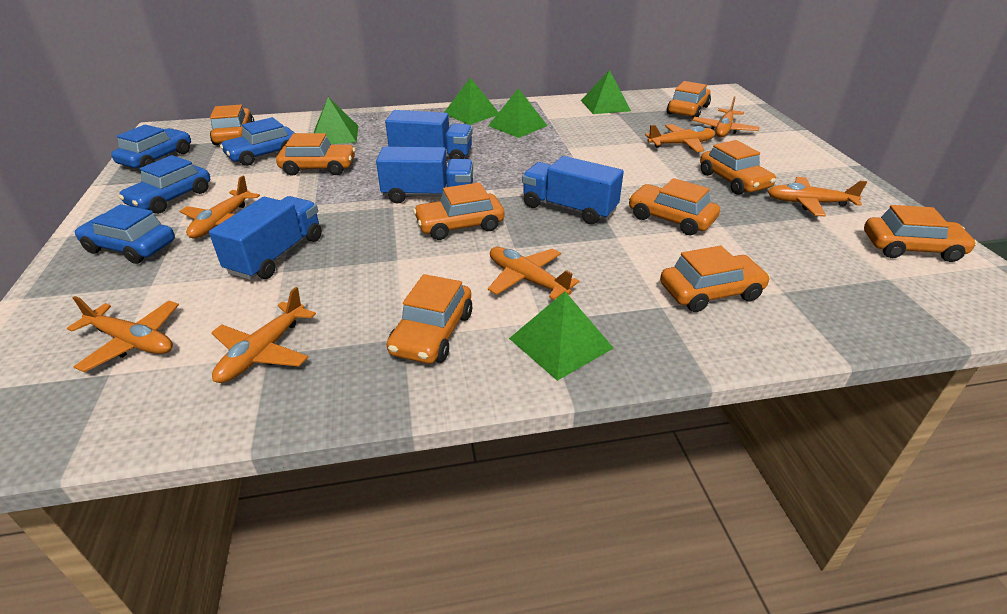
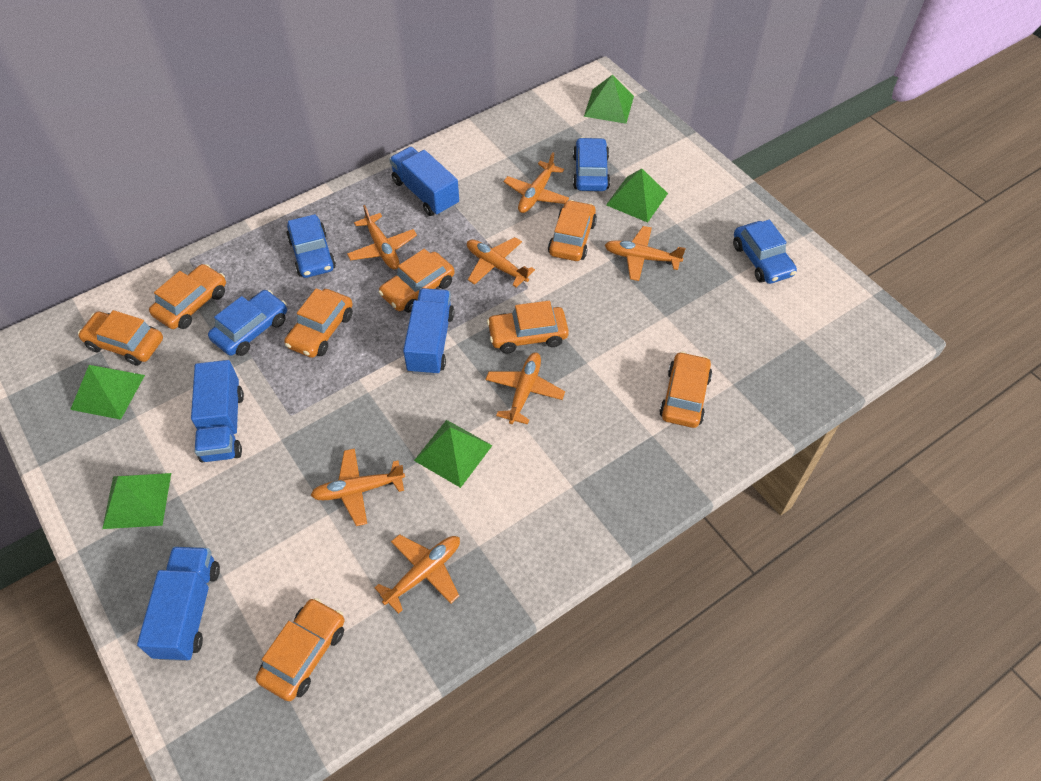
orange car: 9 -> 8

